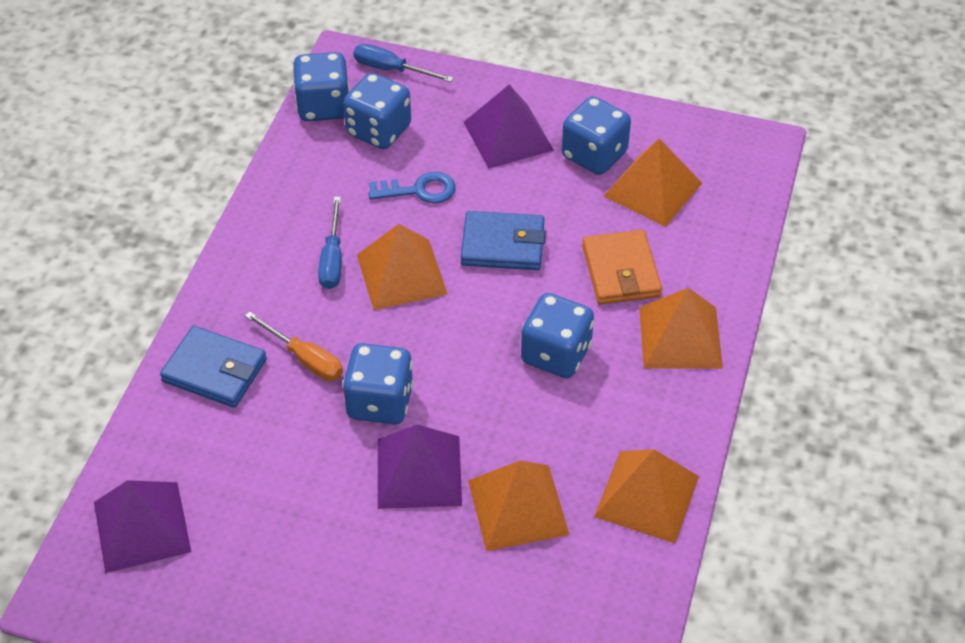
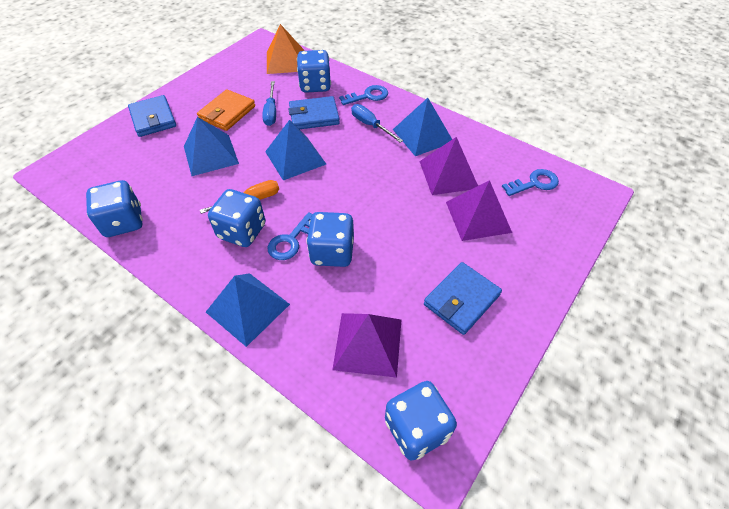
blue key: 1 -> 3
blue pyramid: 0 -> 4
blue wallet: 2 -> 3
orange pyramid: 5 -> 1

